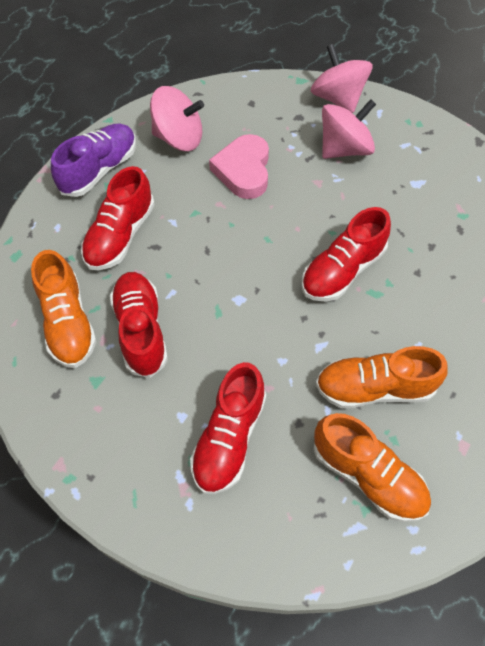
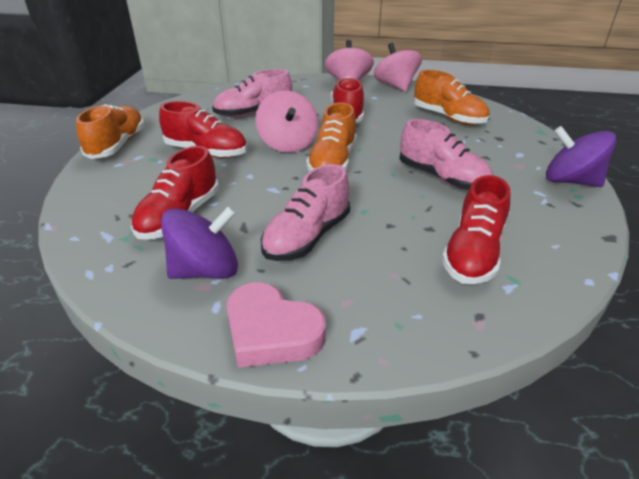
pink shoe: 0 -> 3
purple shoe: 1 -> 0
purple spinning top: 0 -> 2

